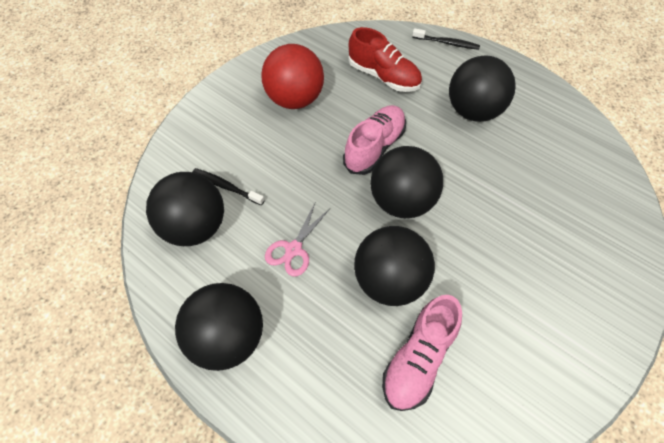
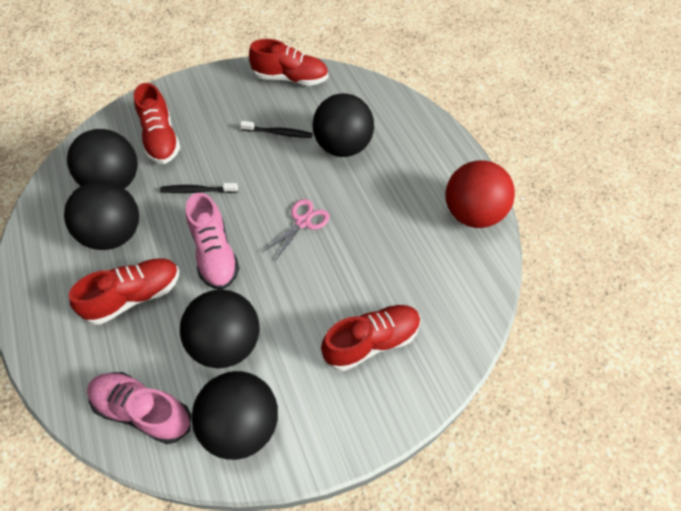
red shoe: 1 -> 4

